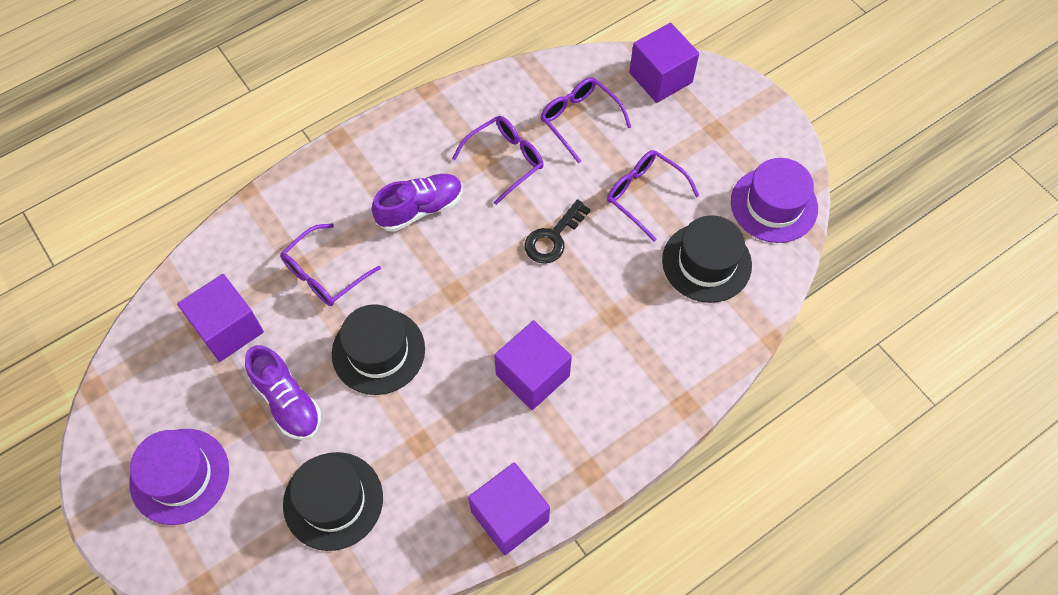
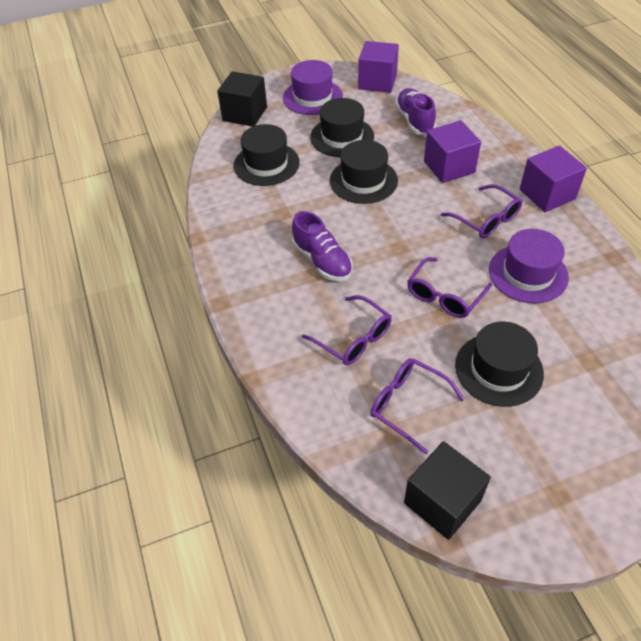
black cube: 0 -> 2
black hat: 3 -> 4
black key: 1 -> 0
purple cube: 4 -> 3

